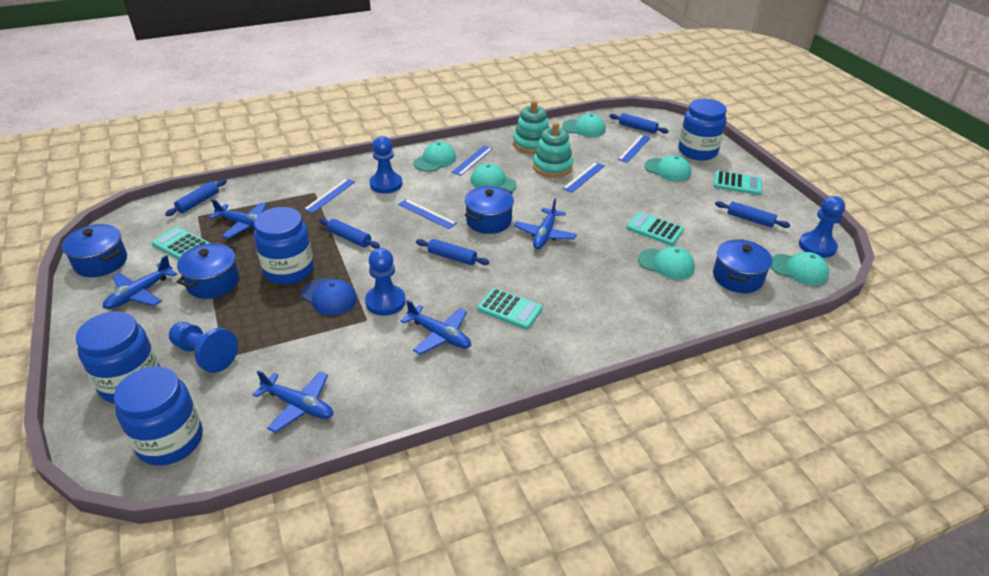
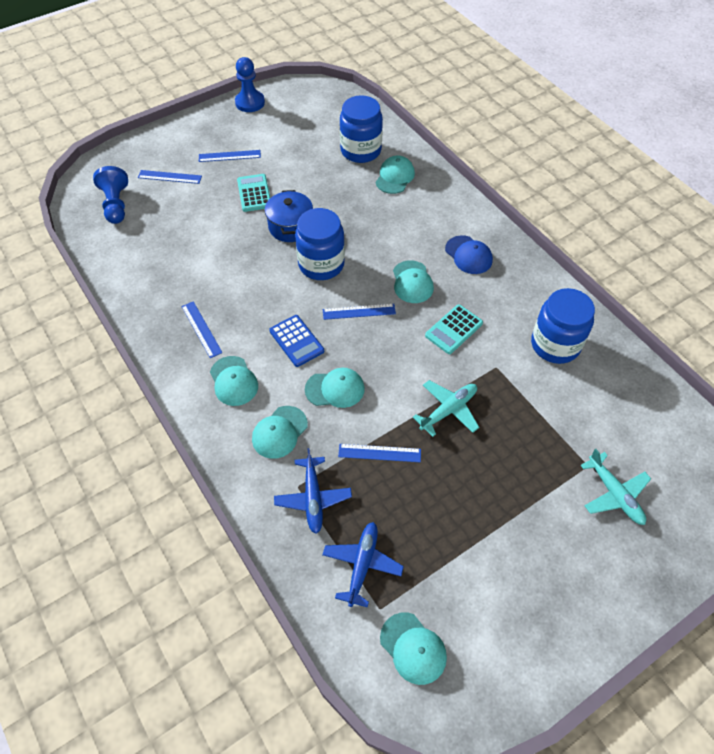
blue calculator: 0 -> 1
blue jar: 4 -> 3
blue pawn: 4 -> 2
blue plane: 5 -> 2
blue pot: 4 -> 1
blue rolling pin: 5 -> 0
turquoise calculator: 4 -> 2
turquoise plane: 0 -> 2
turquoise stacking toy: 2 -> 0

